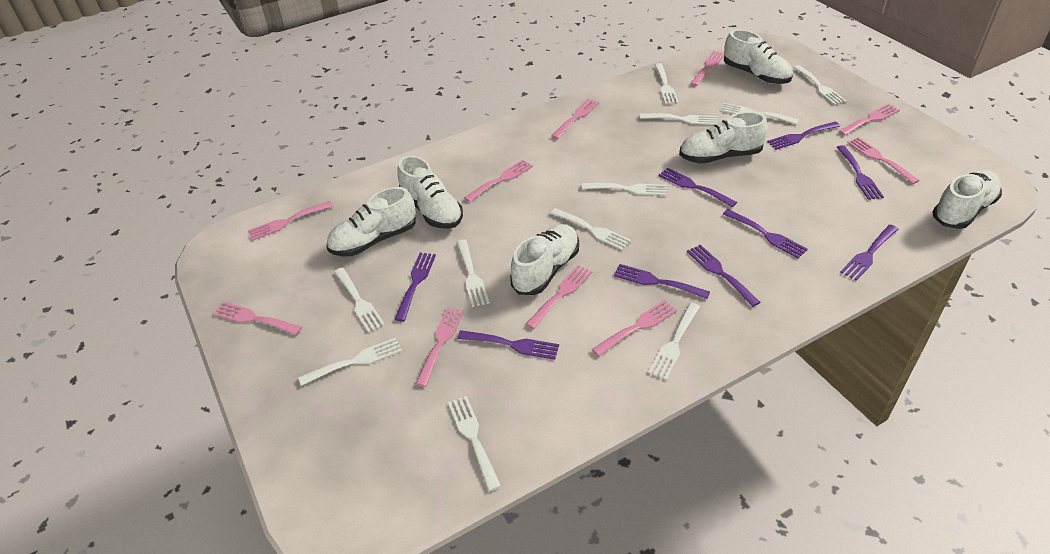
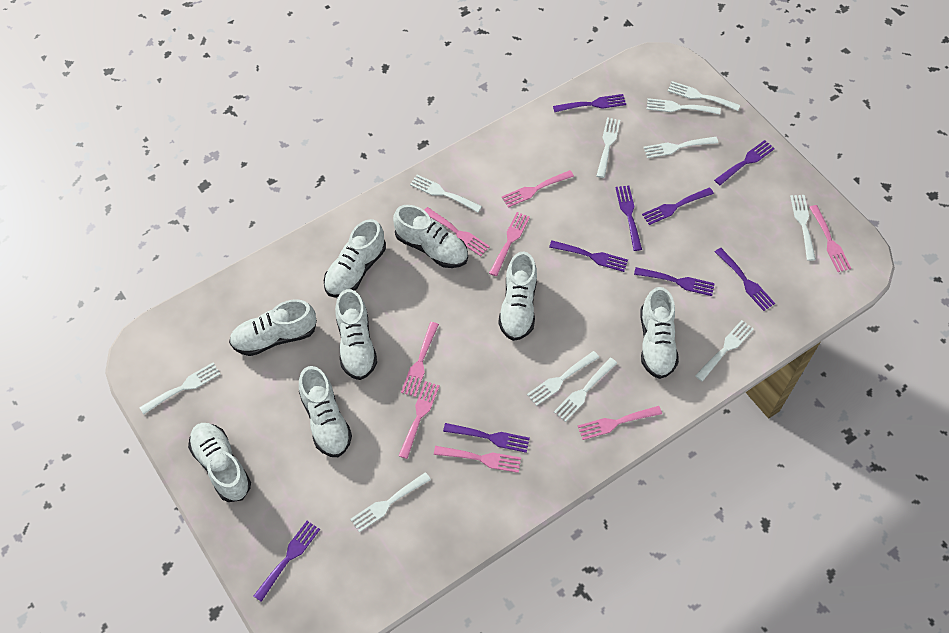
pink fork: 10 -> 8
white shoe: 6 -> 8

